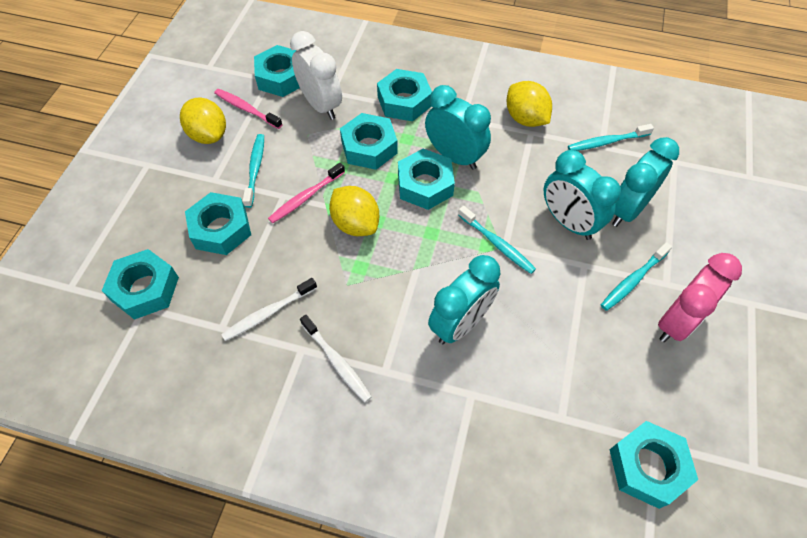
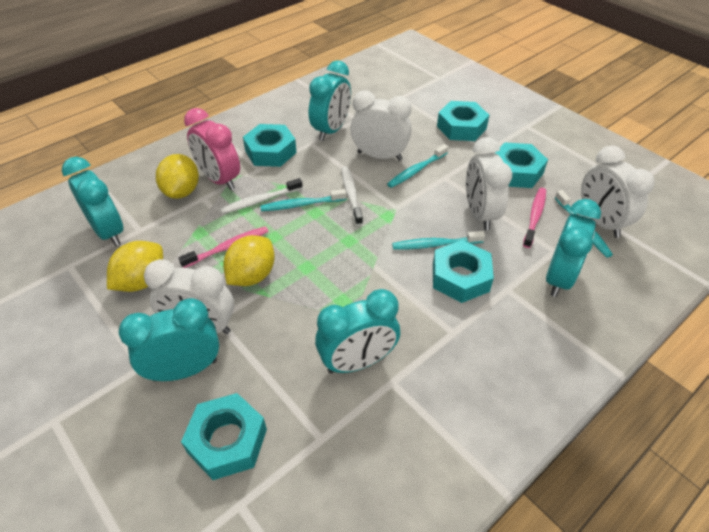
turquoise clock: 4 -> 5
turquoise nut: 7 -> 5
white clock: 1 -> 4

